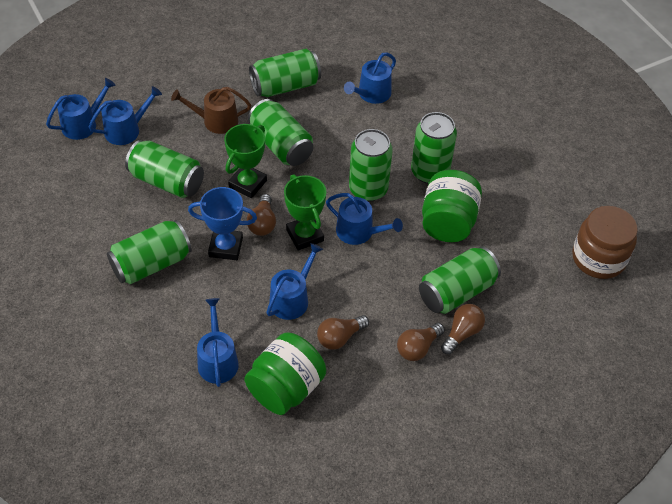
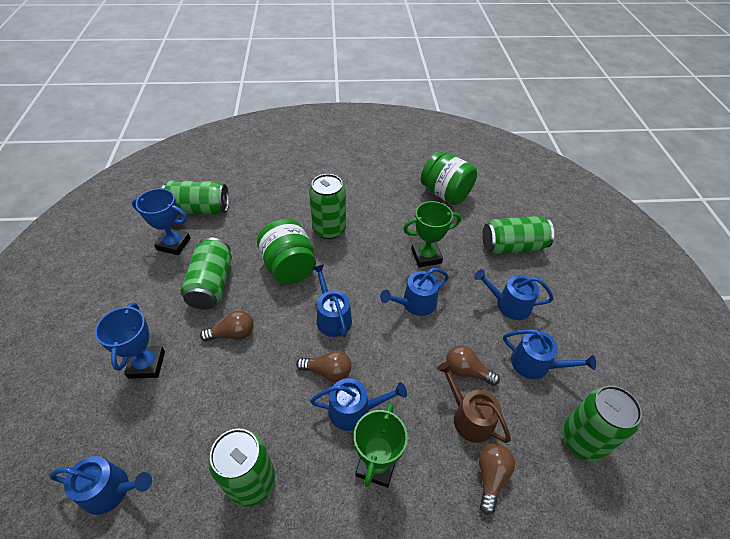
blue trophy: 1 -> 2
brown jar: 1 -> 0
green can: 7 -> 6

